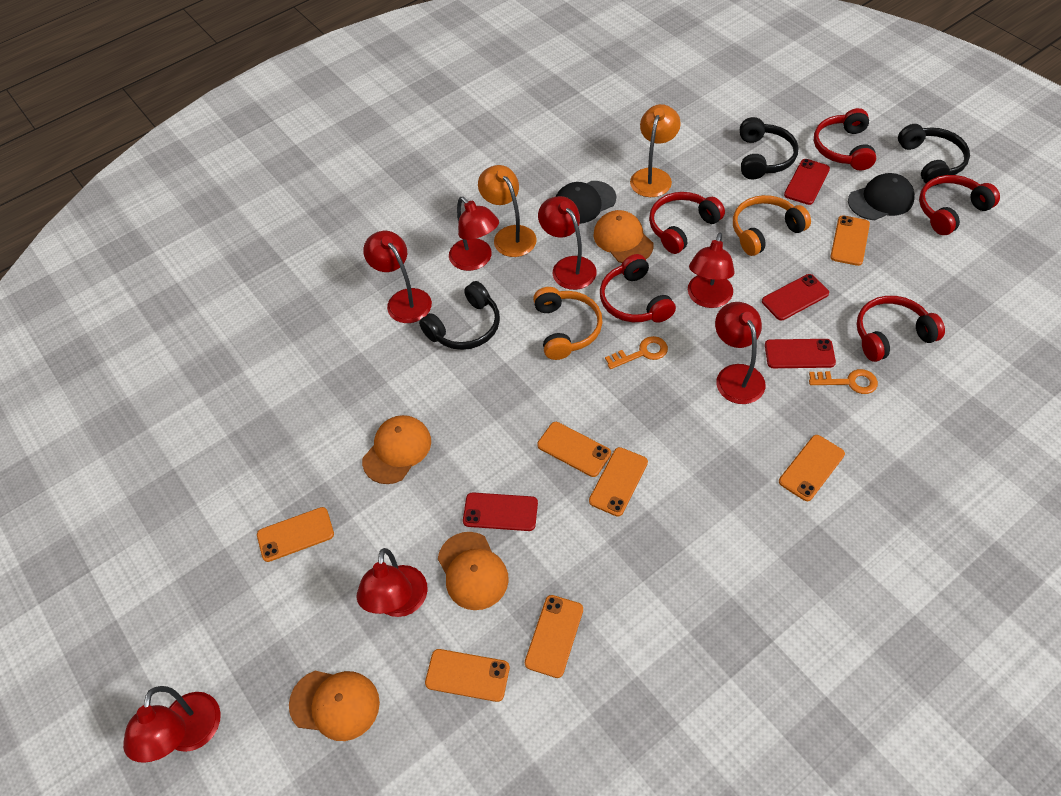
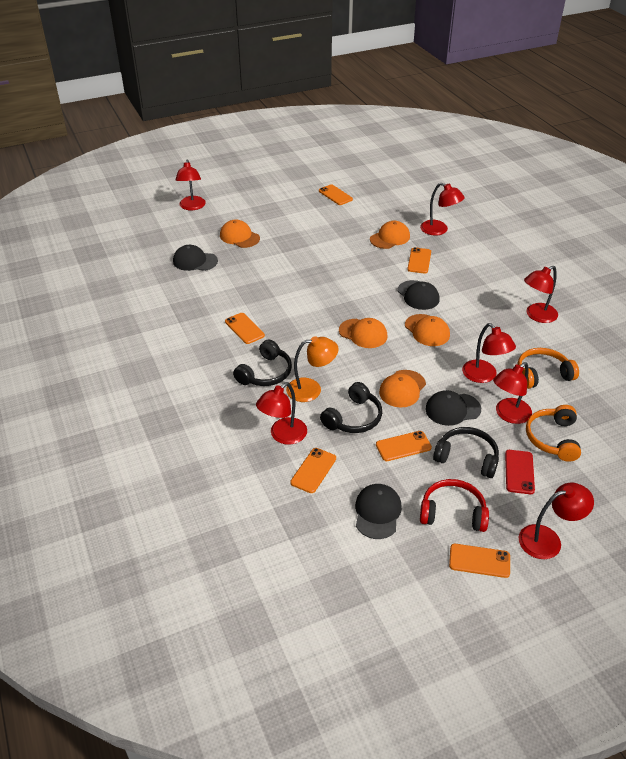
black cap: 2 -> 4
orange cap: 4 -> 5
orange key: 2 -> 0
orange lamp: 2 -> 1
orange phone: 7 -> 6
red headphones: 5 -> 1
red phone: 4 -> 1

